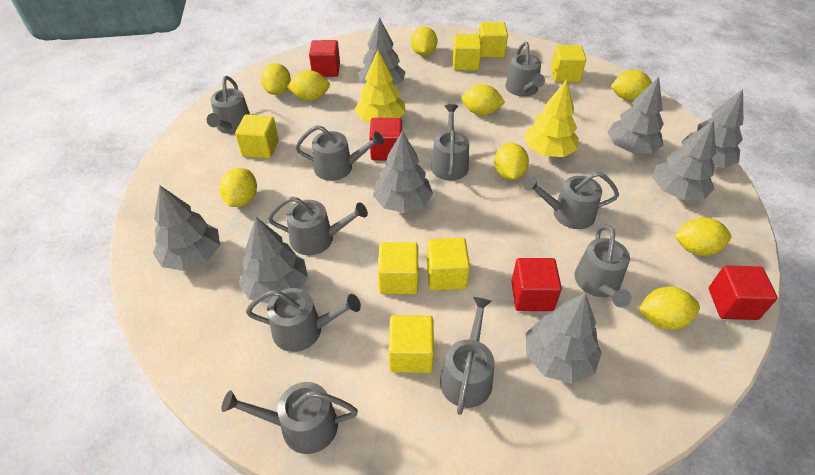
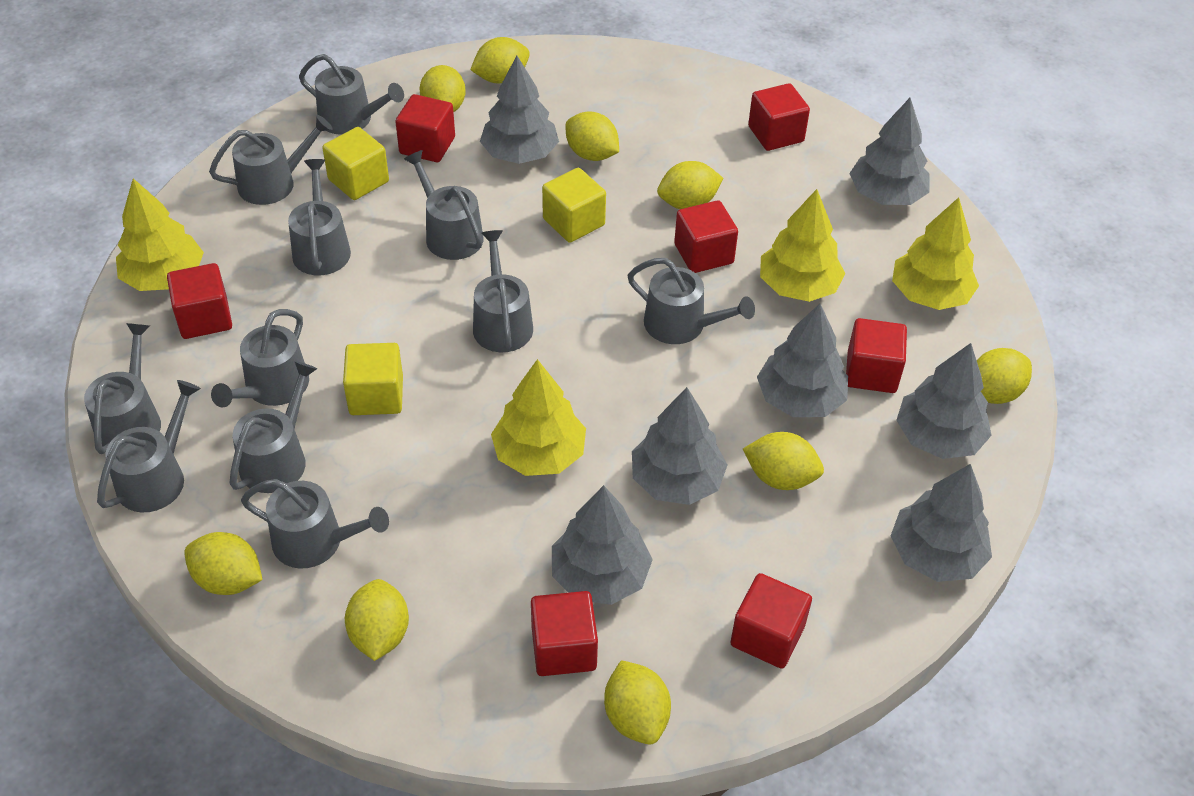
grey tree: 8 -> 7
grey watering can: 10 -> 11
red cube: 4 -> 7
yellow cube: 7 -> 3
yellow tree: 2 -> 4

